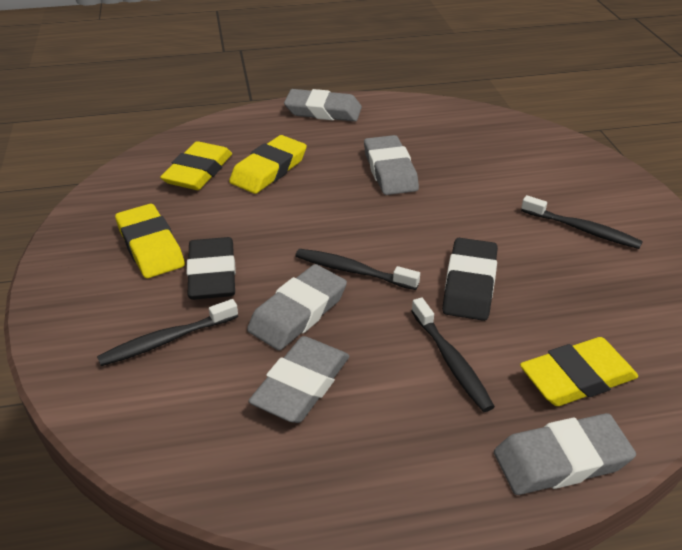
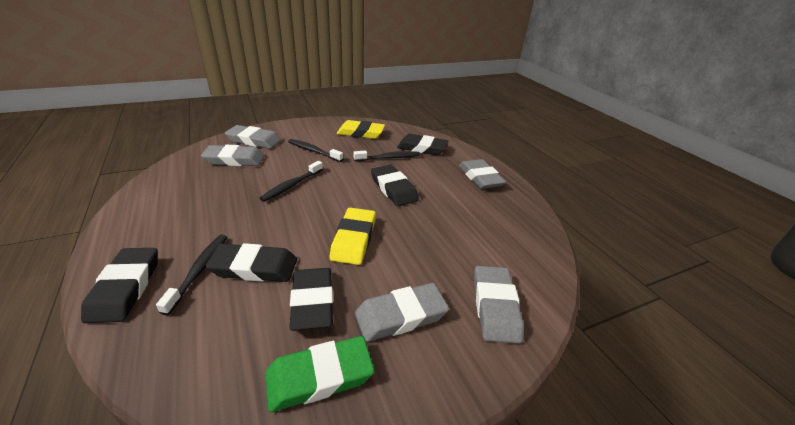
black eraser: 2 -> 5
green eraser: 0 -> 1
yellow eraser: 4 -> 2

